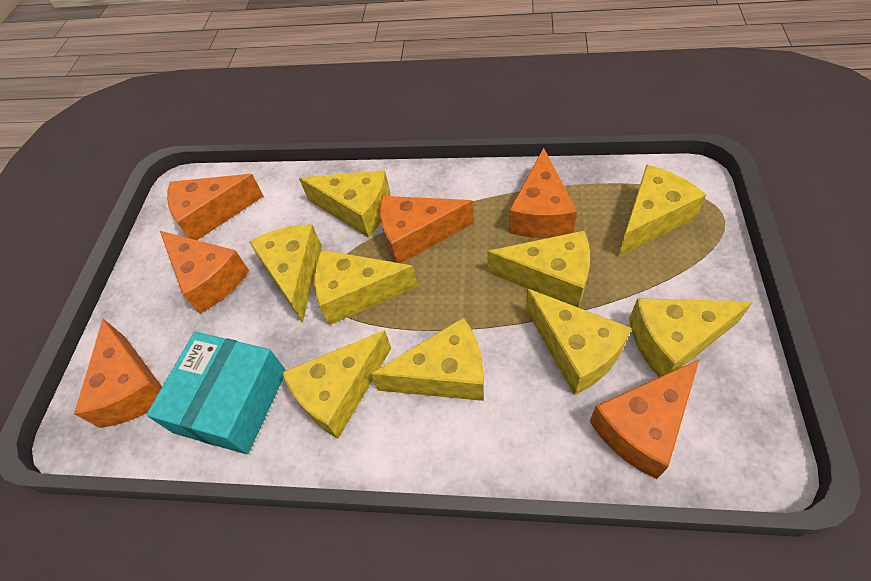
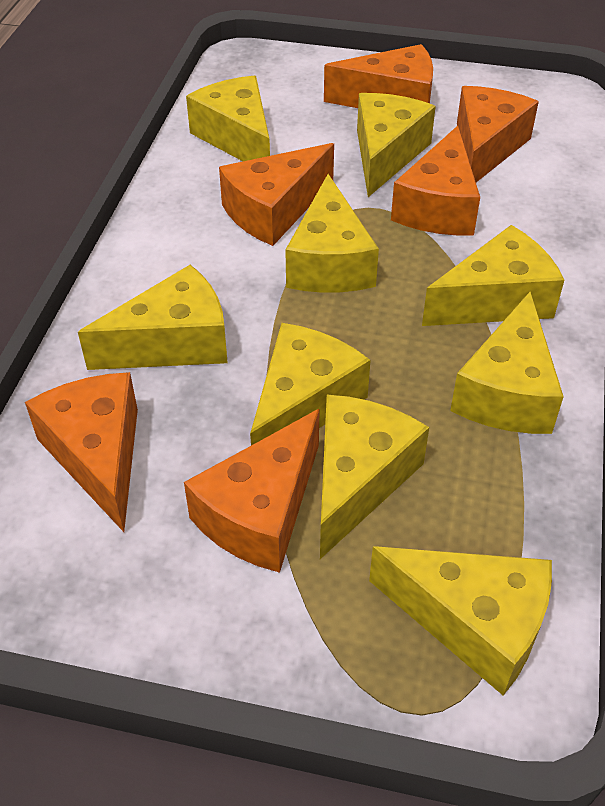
turquoise box: 1 -> 0

